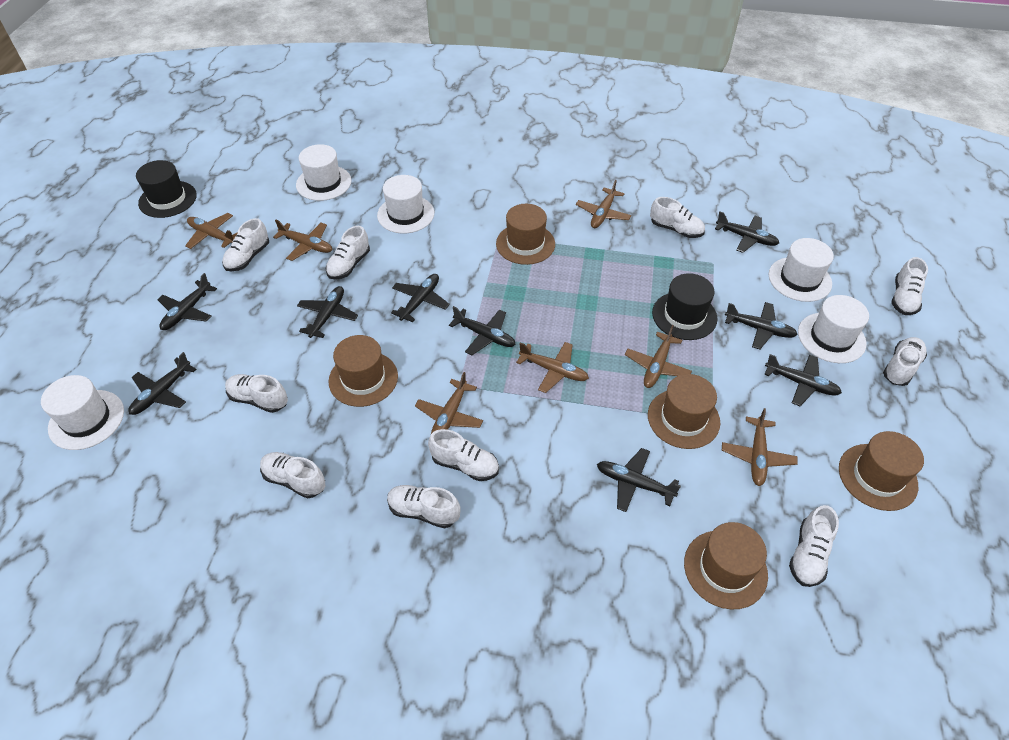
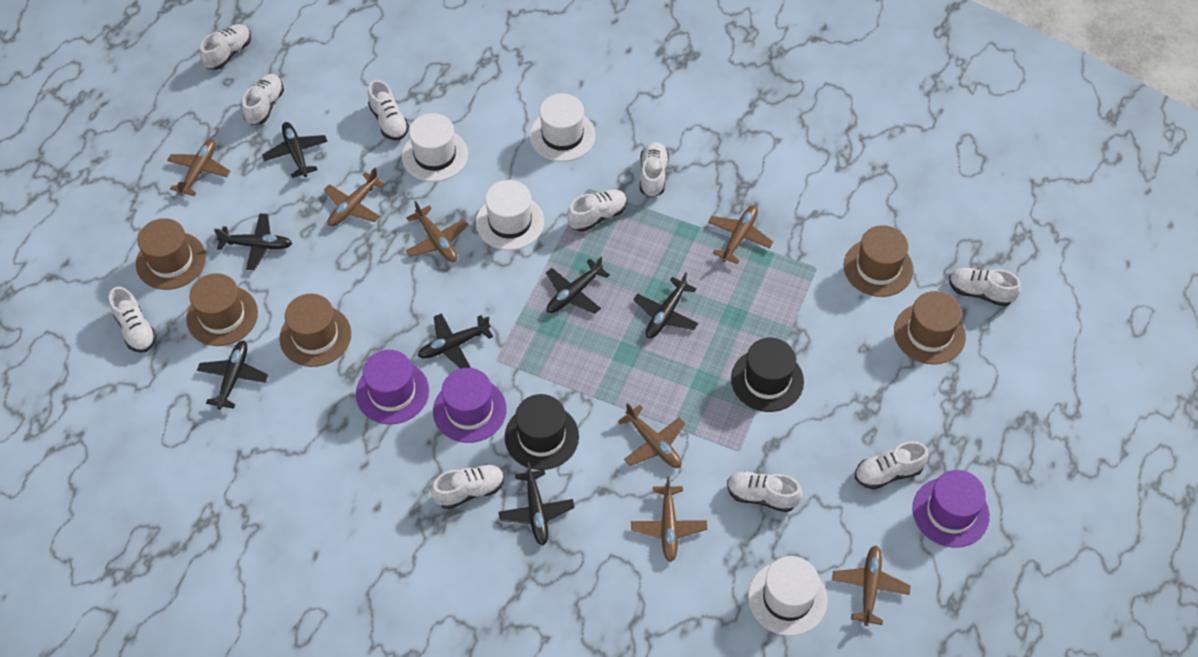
black plane: 9 -> 7
purple hat: 0 -> 3
white hat: 5 -> 4

